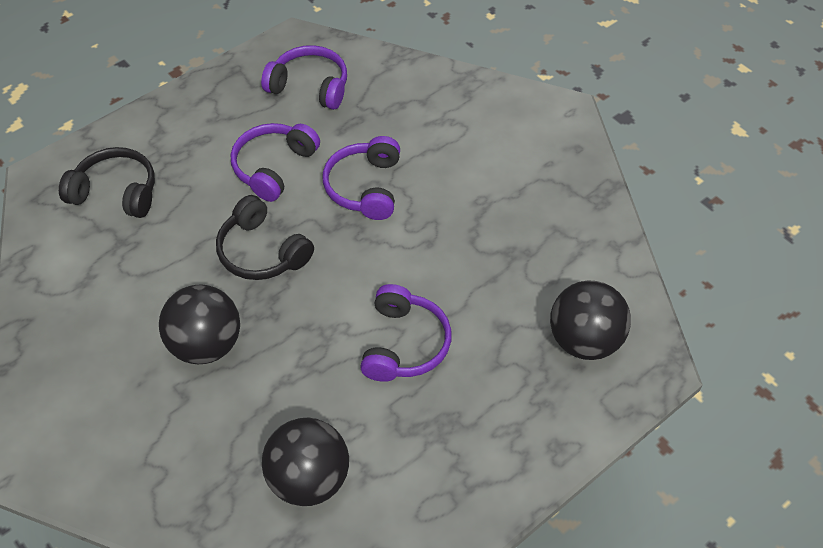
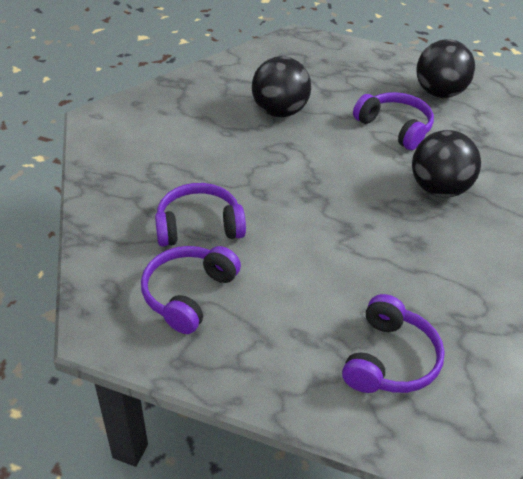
black headphones: 2 -> 0

